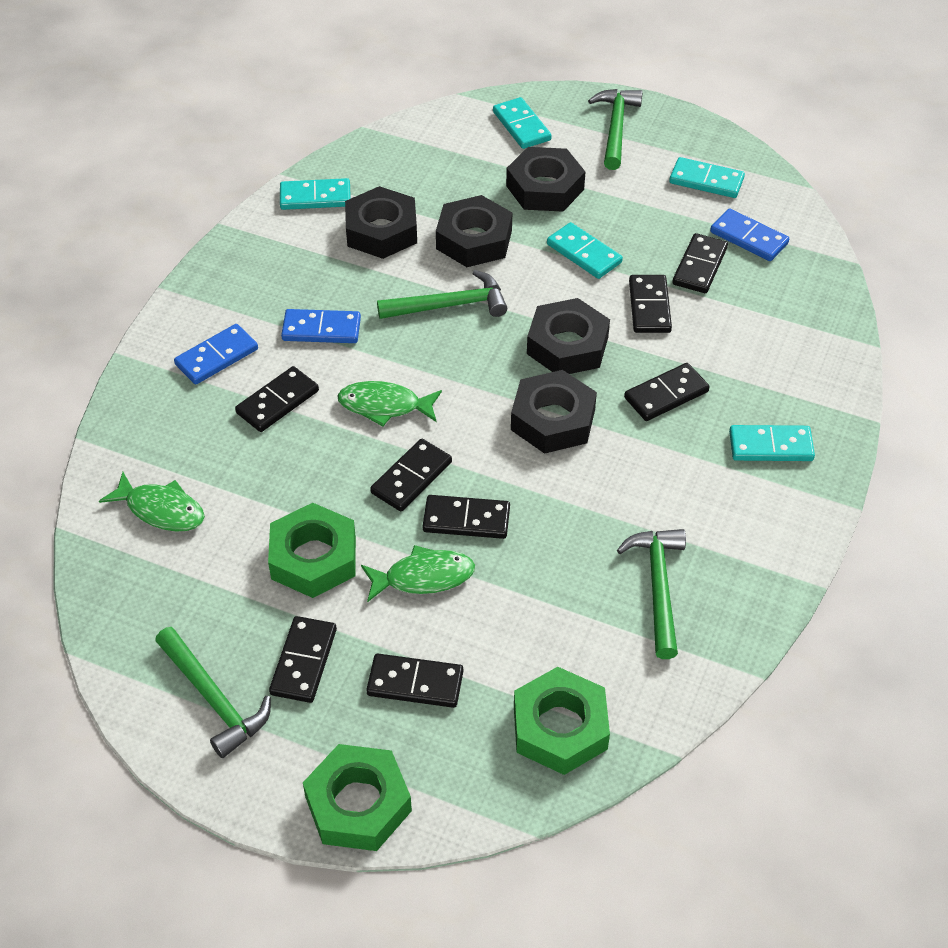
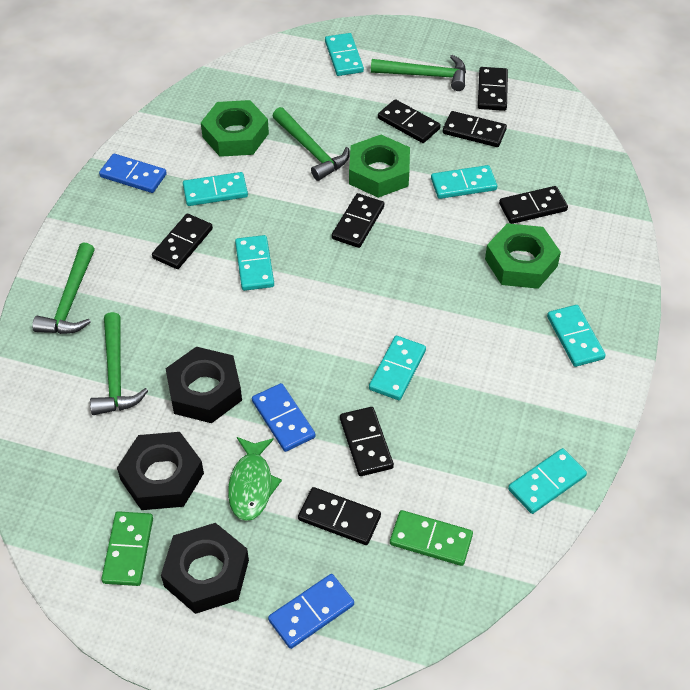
black nut: 5 -> 3
green domino: 0 -> 2
green fish: 3 -> 1
turquoise domino: 5 -> 7

